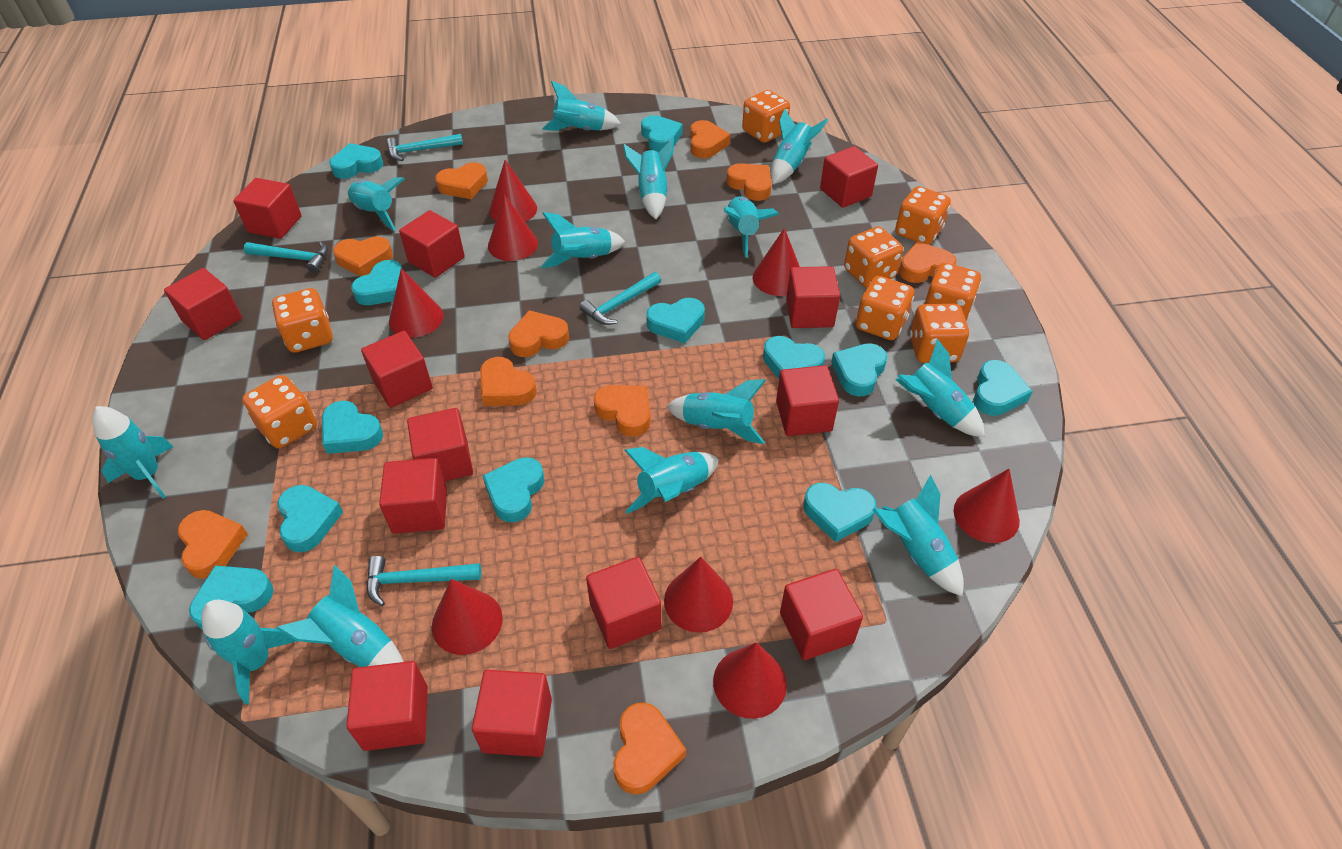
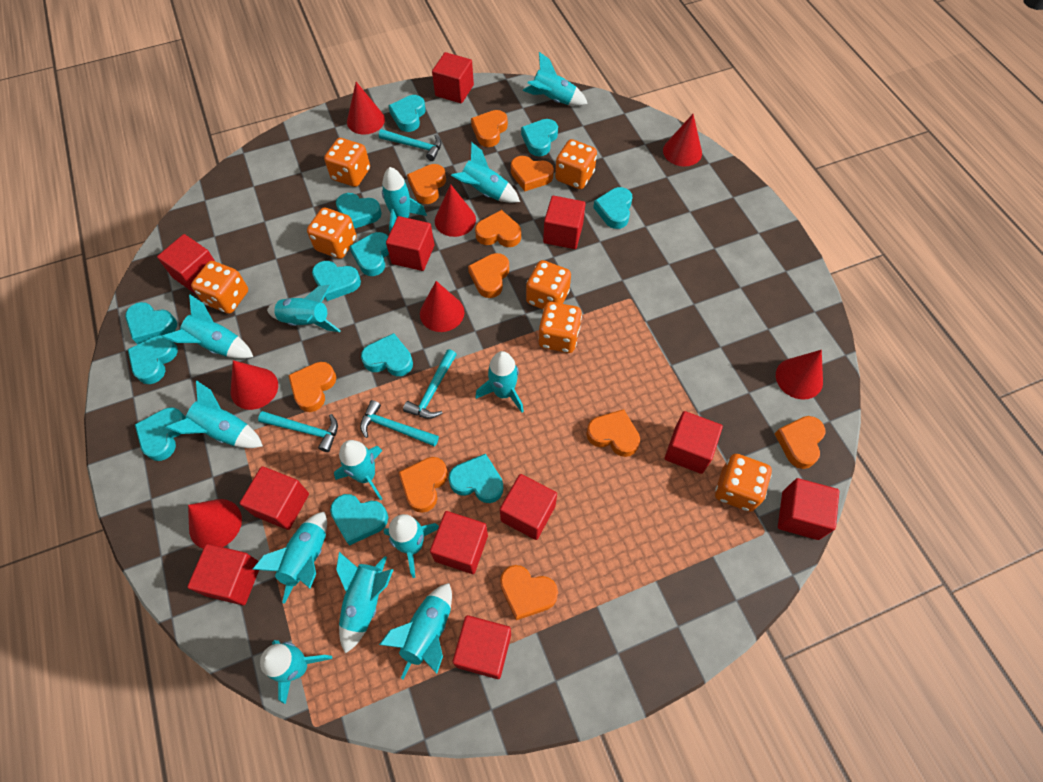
orange dice: 8 -> 7
red cone: 8 -> 7
red cube: 13 -> 11

